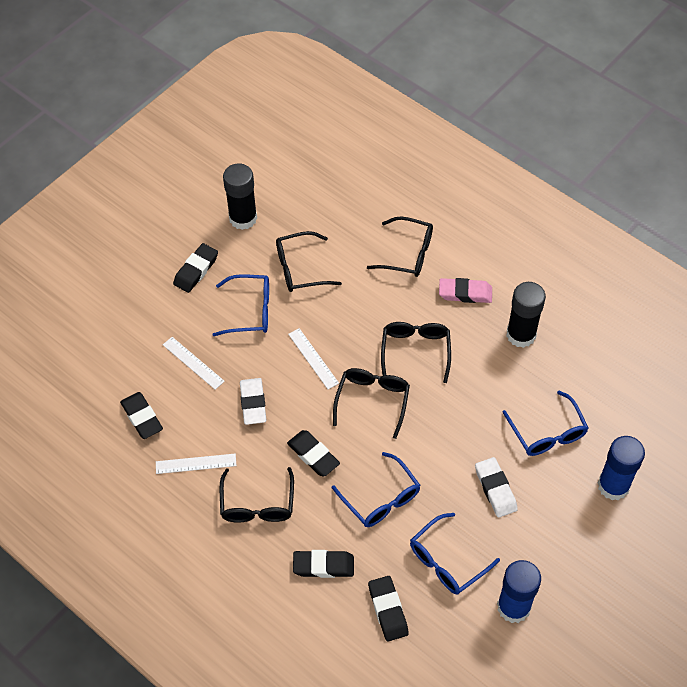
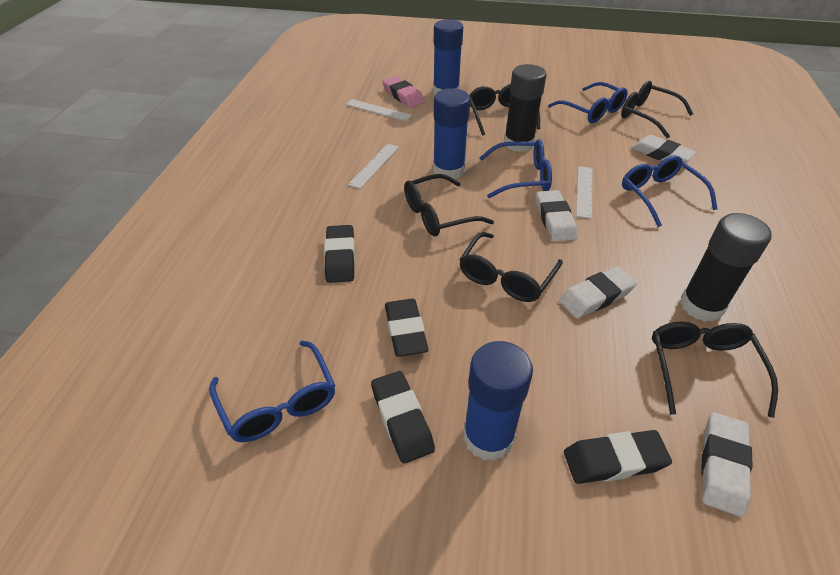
black eraser: 5 -> 4
blue glue stick: 2 -> 3
white eraser: 2 -> 4

